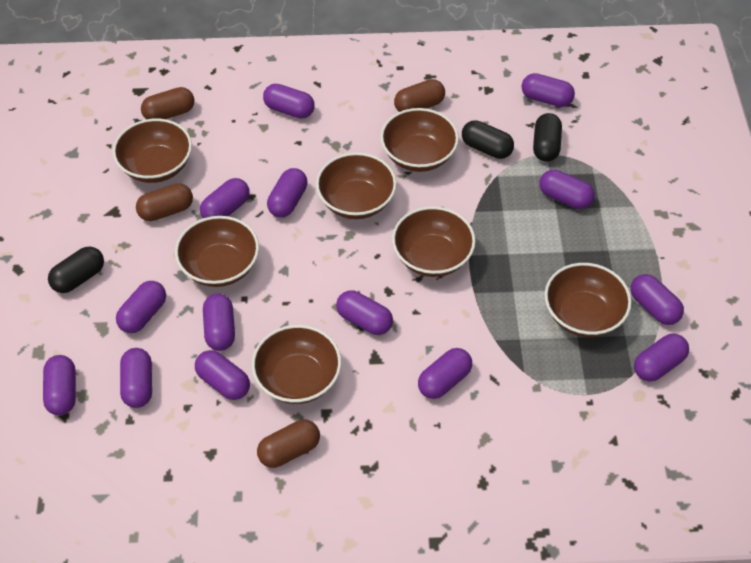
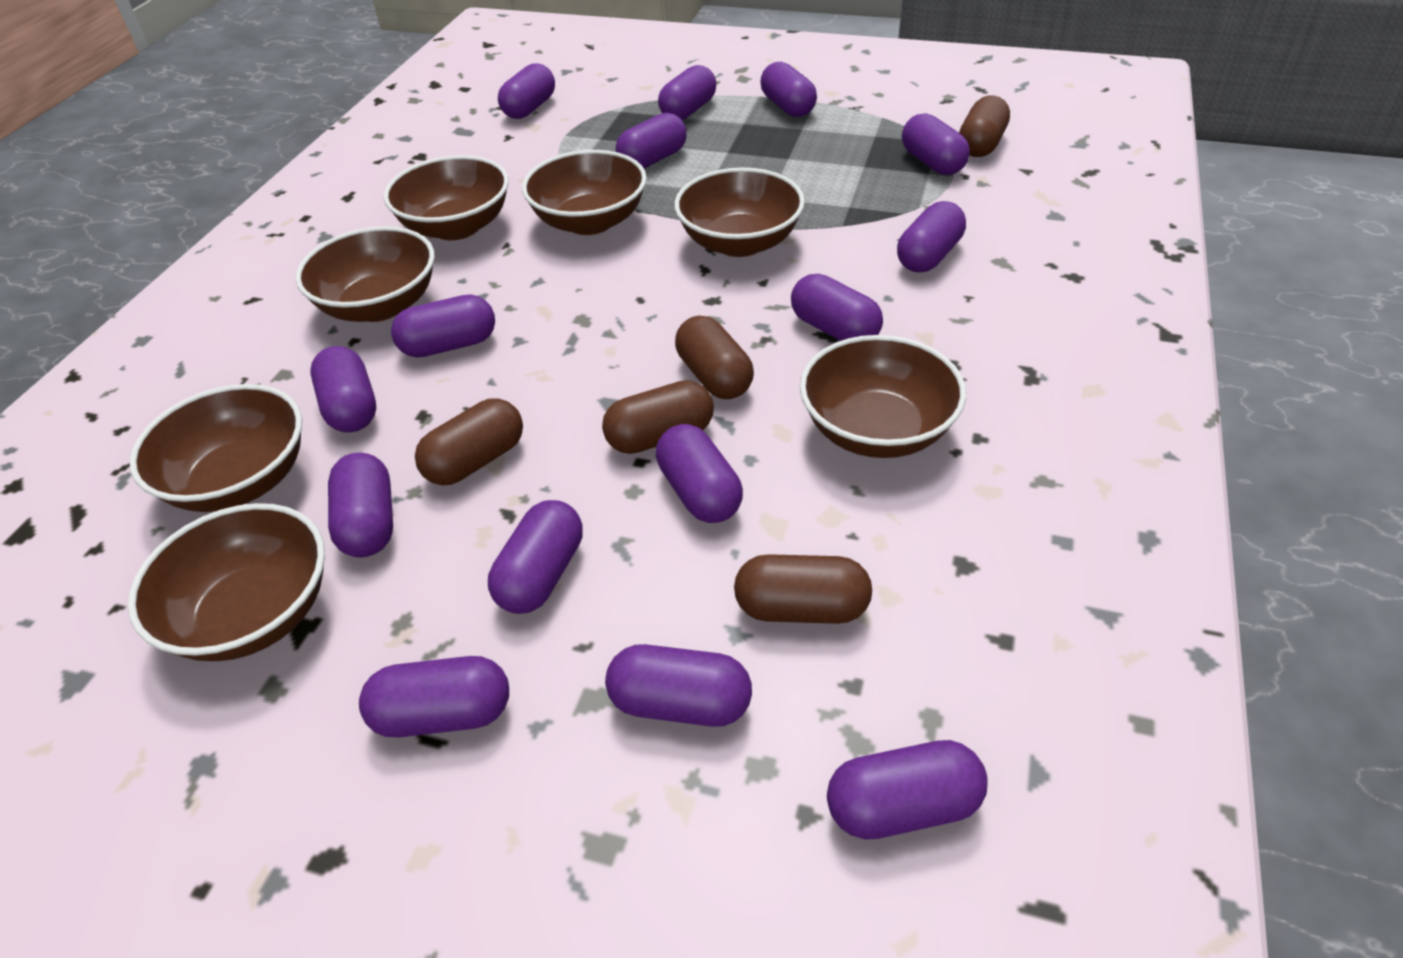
black capsule: 3 -> 0
brown capsule: 4 -> 5
purple capsule: 14 -> 15

